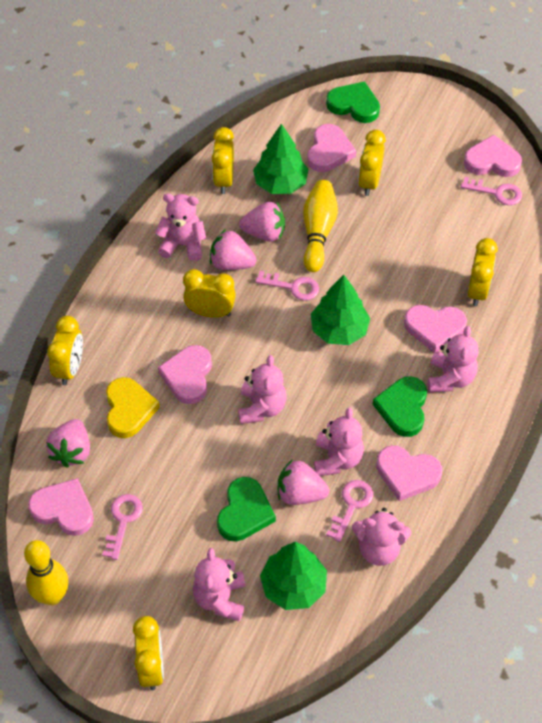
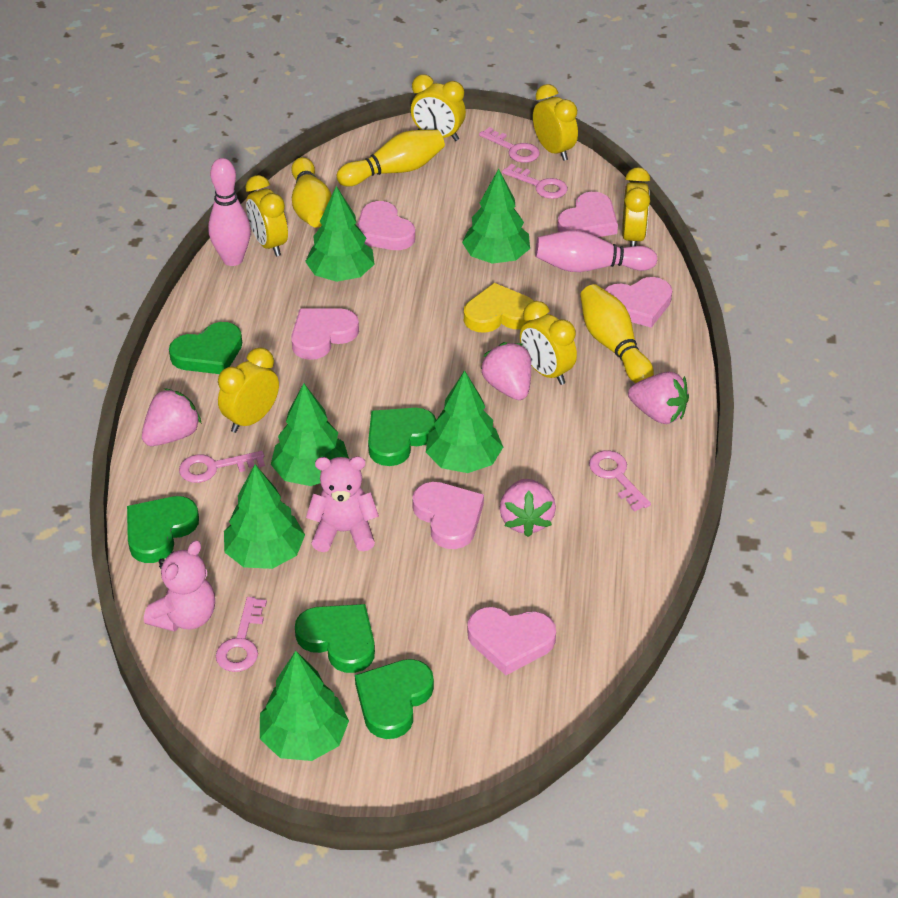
green heart: 3 -> 5
green tree: 3 -> 6
pink bowling pin: 0 -> 2
pink key: 4 -> 5
pink teddy bear: 6 -> 2
yellow bowling pin: 2 -> 3

